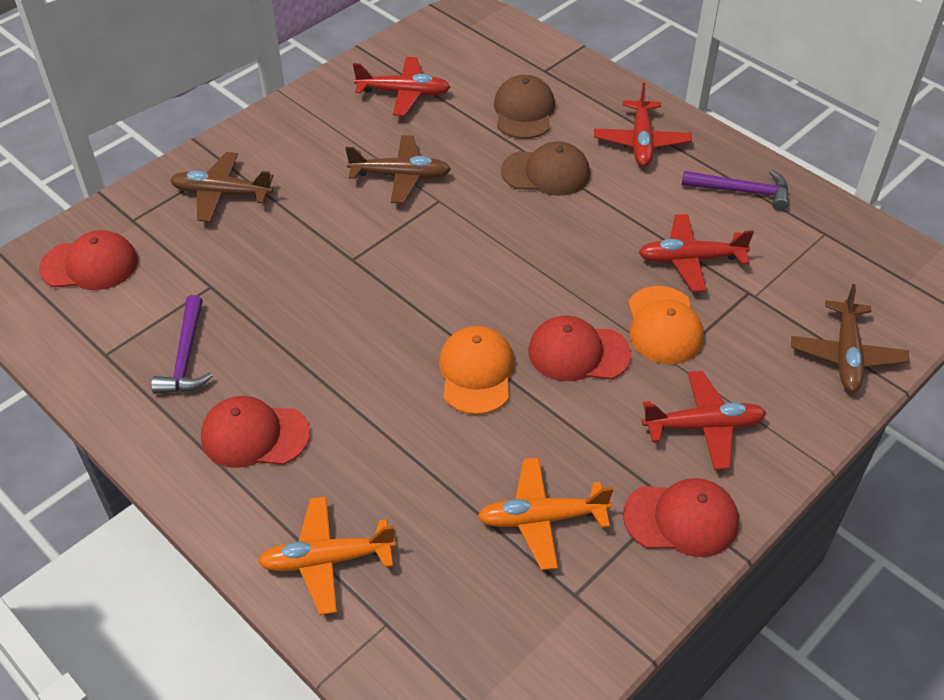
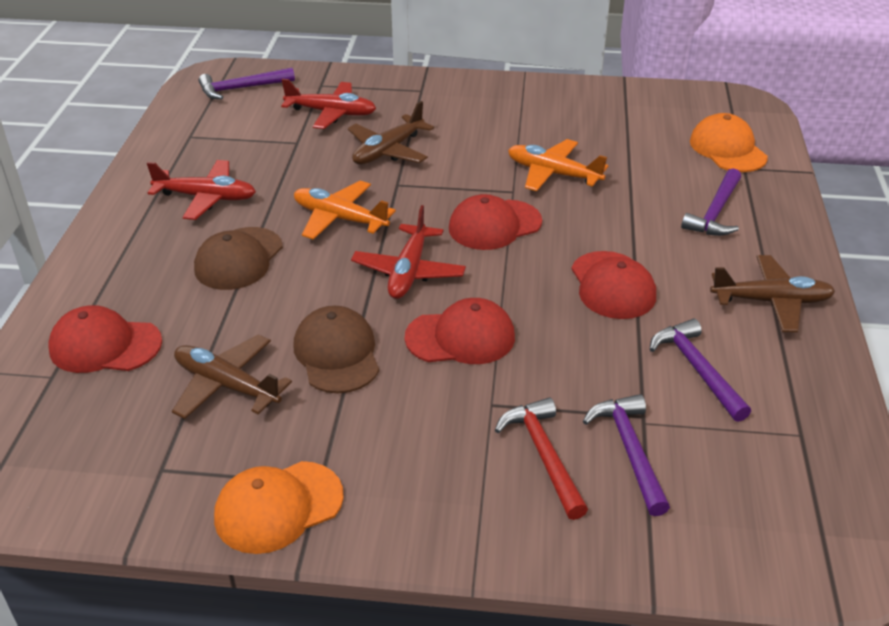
purple hammer: 2 -> 4
red hammer: 0 -> 1
red plane: 4 -> 3

